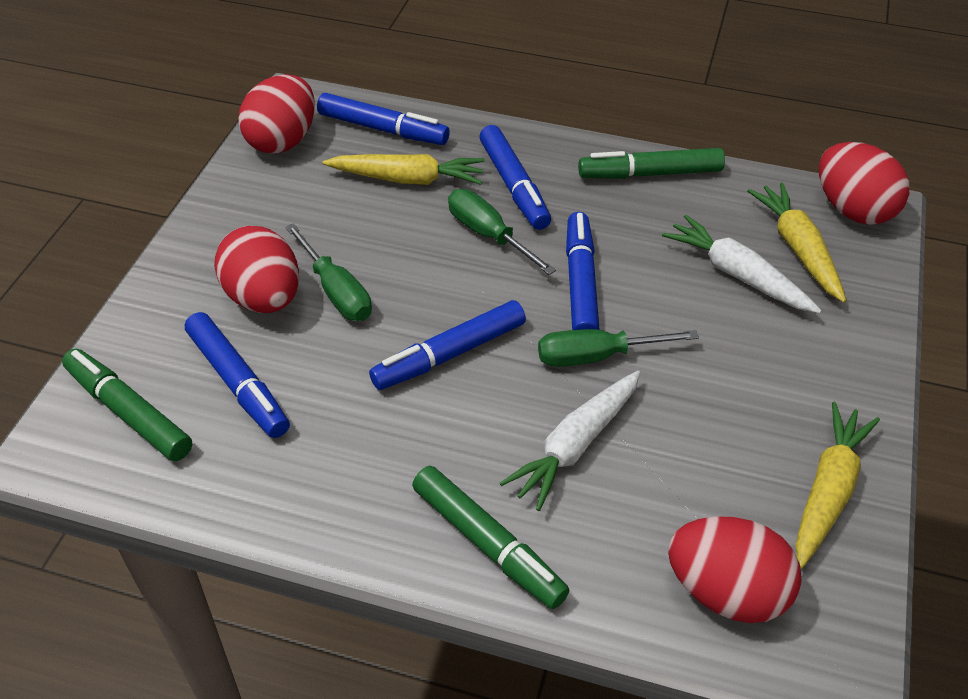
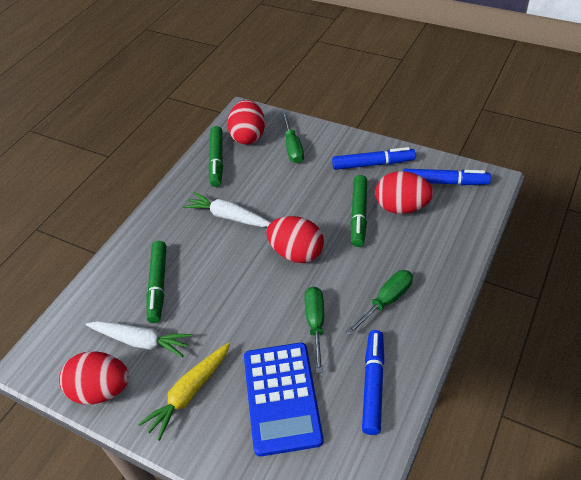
blue calculator: 0 -> 1
blue marker: 5 -> 3
yellow carrot: 3 -> 1

